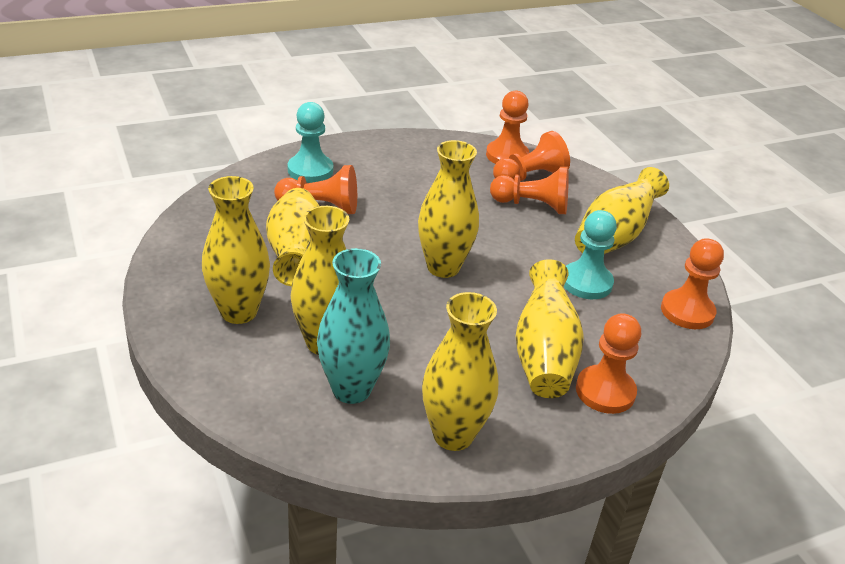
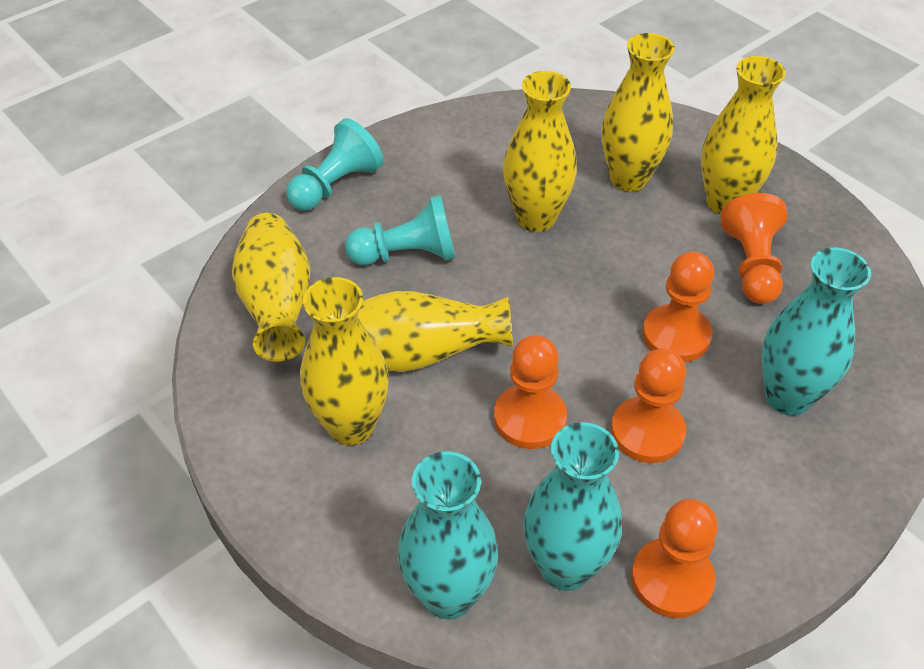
orange pawn: 6 -> 5
turquoise vase: 1 -> 3
yellow vase: 7 -> 6

